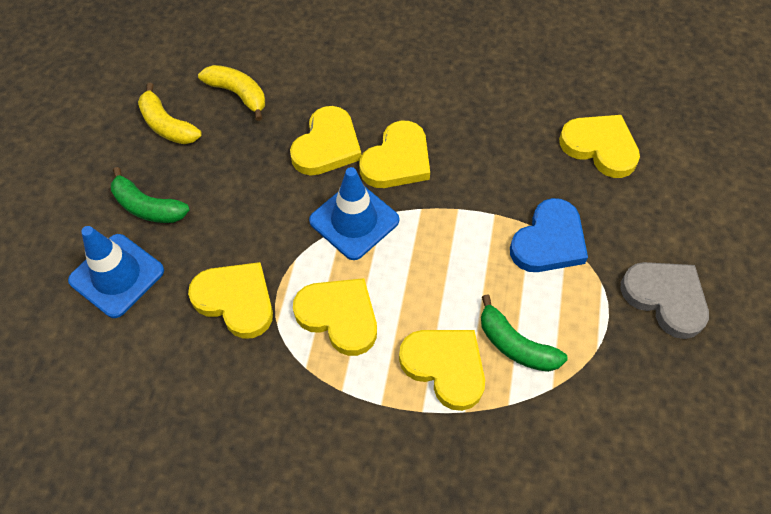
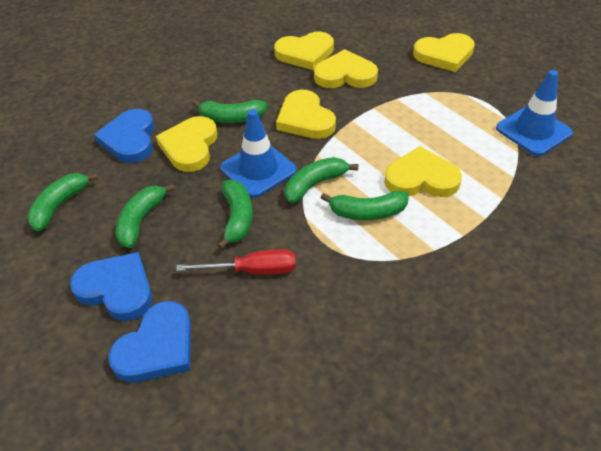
blue heart: 1 -> 3
green banana: 2 -> 6
grey heart: 1 -> 0
red screwdriver: 0 -> 1
yellow banana: 2 -> 0

